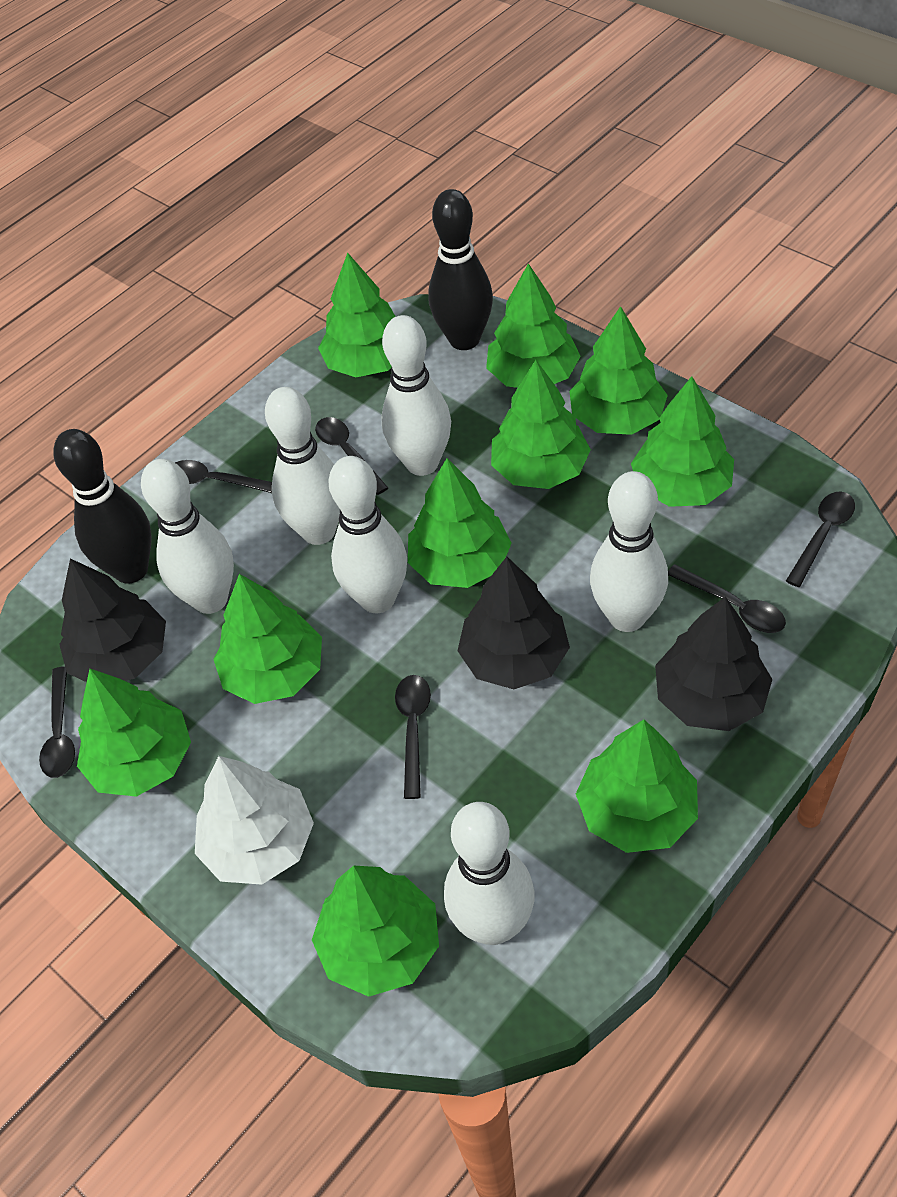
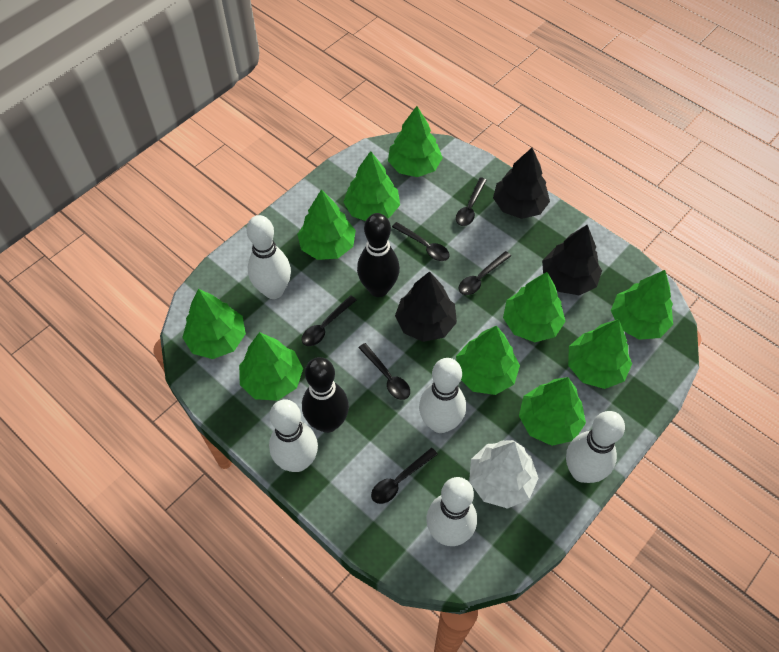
white bowling pin: 6 -> 5

